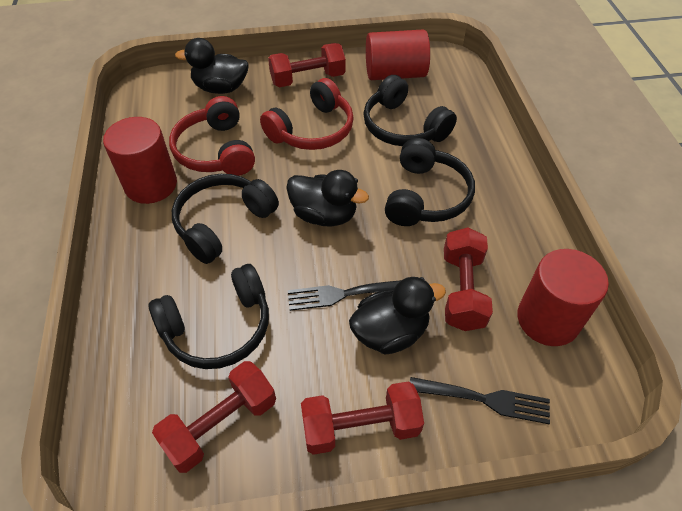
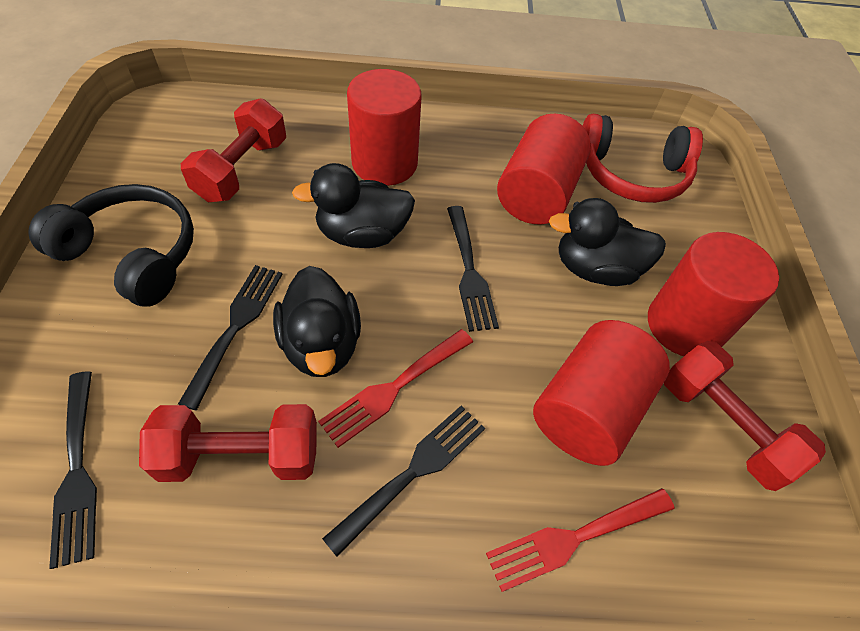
black fork: 2 -> 4
black headphones: 4 -> 1
red cylinder: 3 -> 4
red dumbbell: 4 -> 3
red fork: 0 -> 2
red headphones: 2 -> 1

